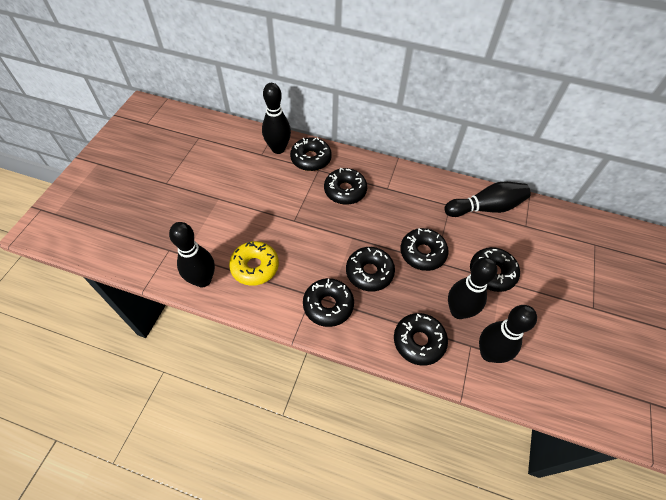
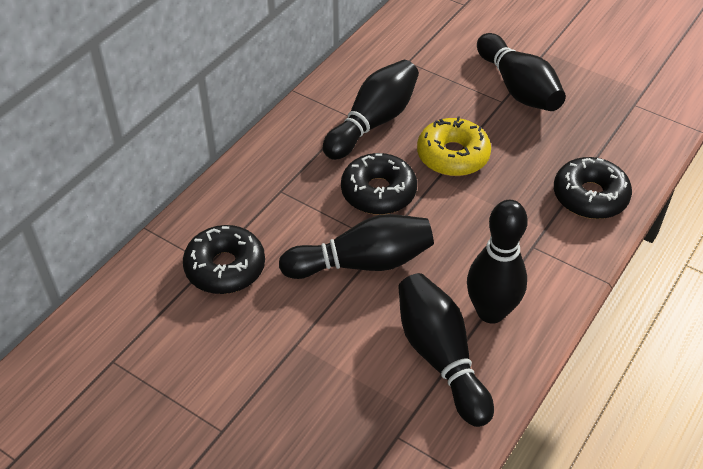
black donut: 7 -> 3

